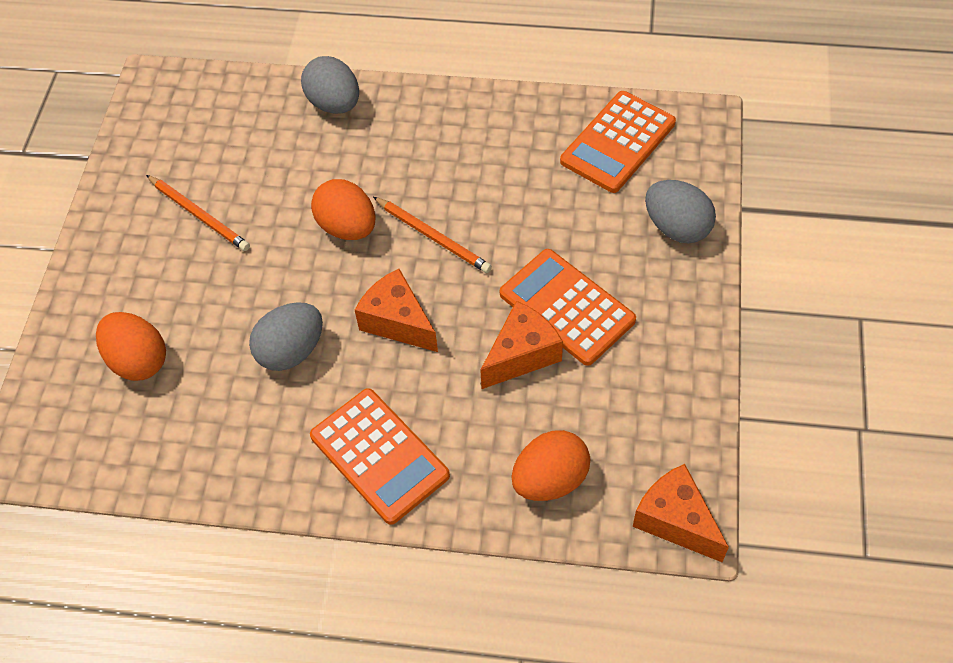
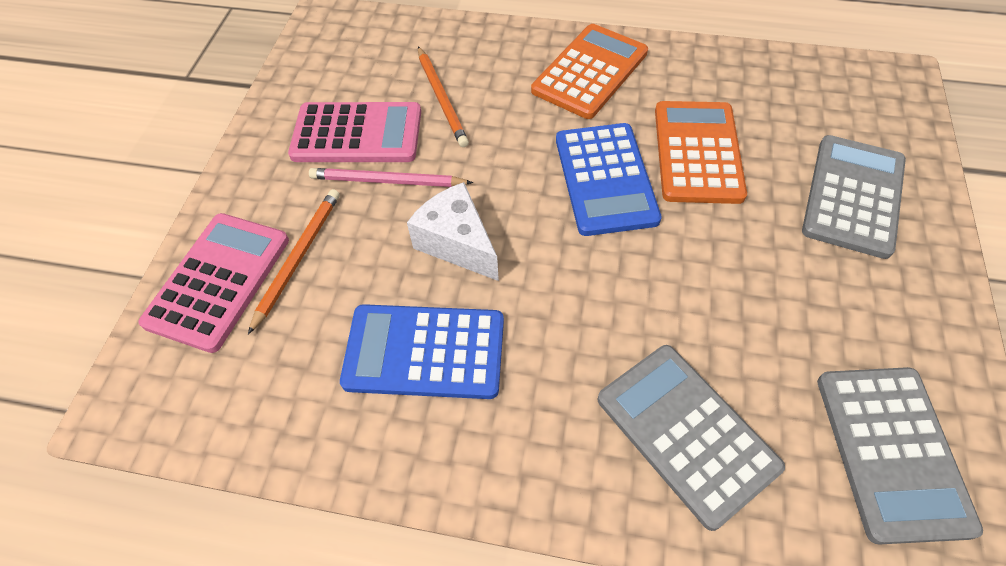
blue calculator: 0 -> 2
grey calculator: 0 -> 3
grey egg: 3 -> 0
orange calculator: 3 -> 2
orange cheese: 3 -> 0
orange egg: 3 -> 0
pink calculator: 0 -> 2
pink pencil: 0 -> 1
white cheese: 0 -> 1

